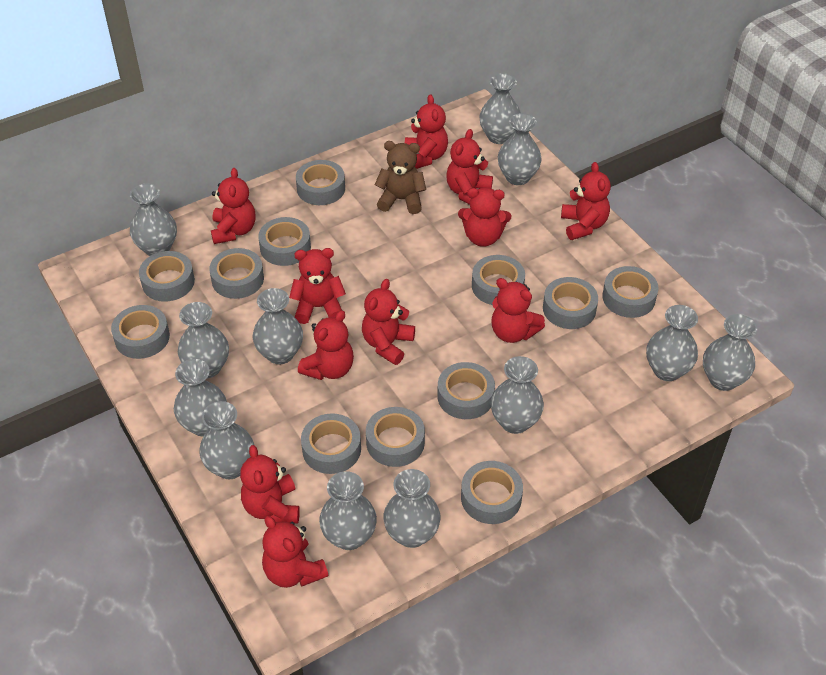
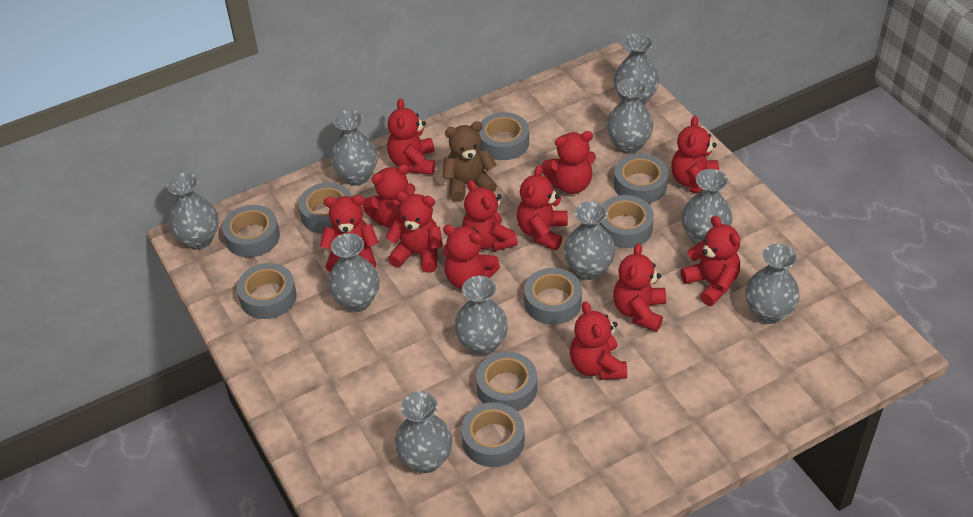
grey tape: 12 -> 9
grey vase: 12 -> 10
red teddy bear: 11 -> 12

